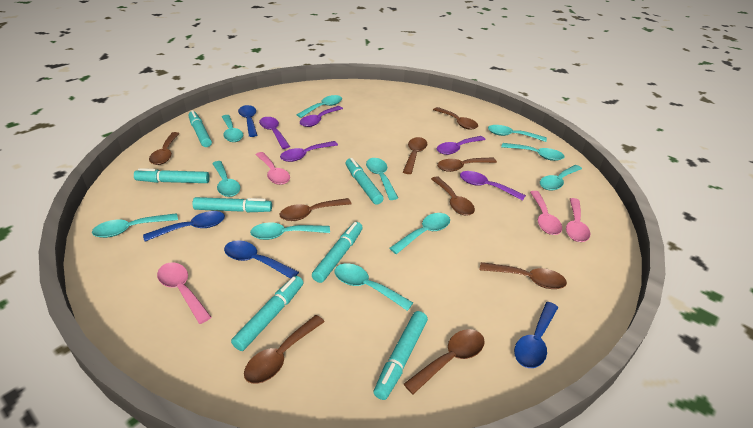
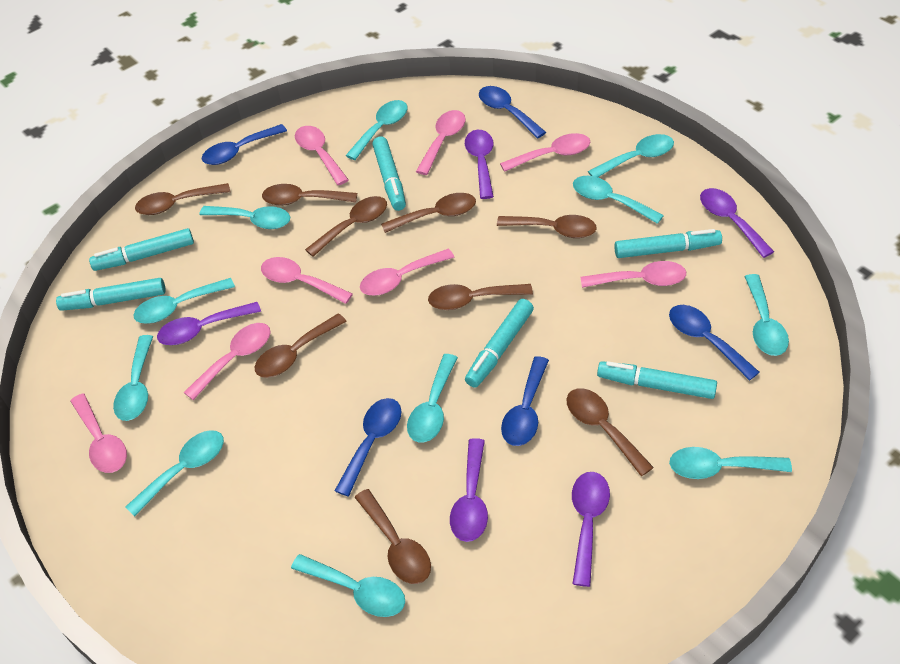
blue spoon: 4 -> 5
pink spoon: 4 -> 8
turquoise marker: 7 -> 6

